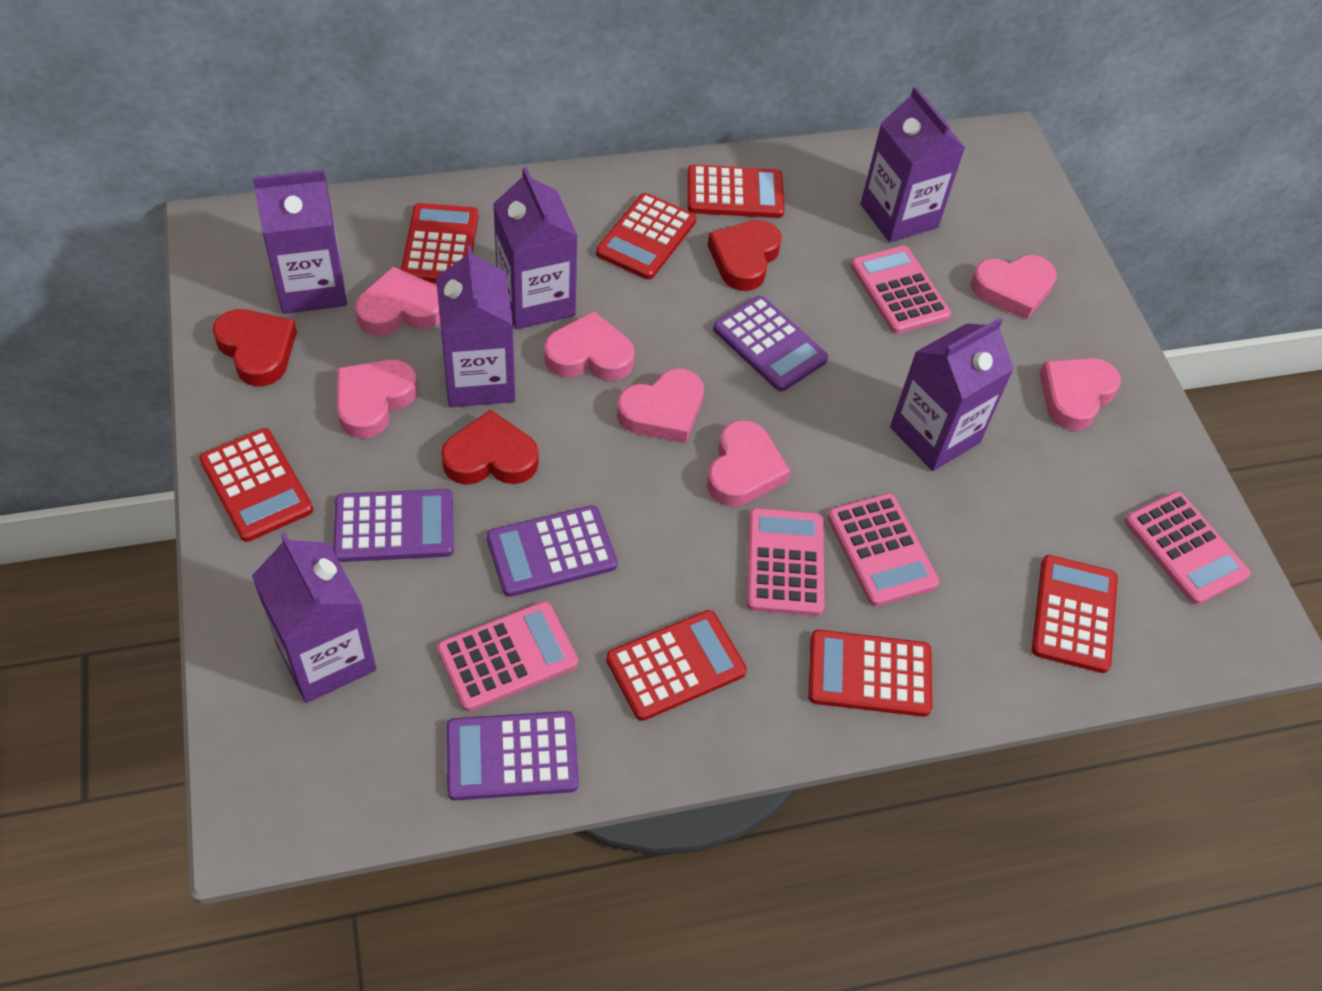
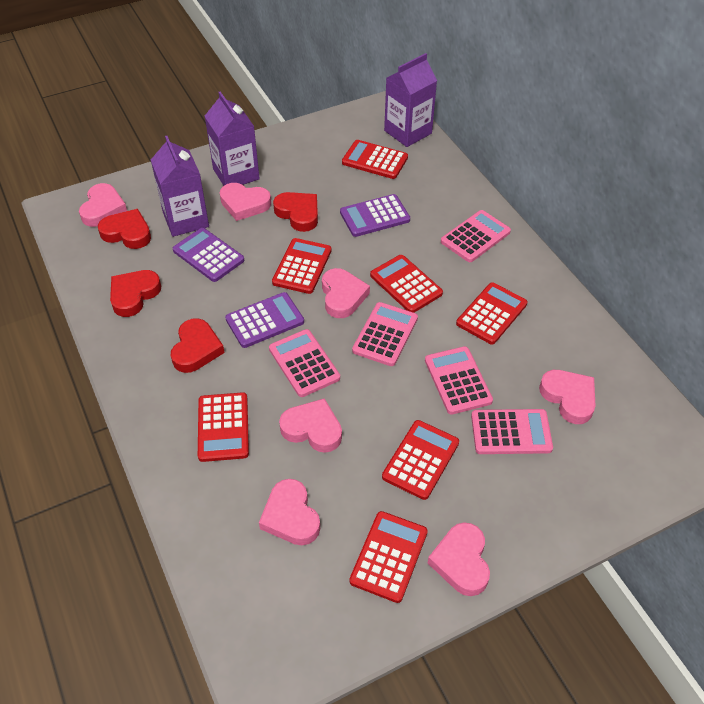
purple calculator: 4 -> 3
purple carton: 6 -> 3
red heart: 3 -> 4

